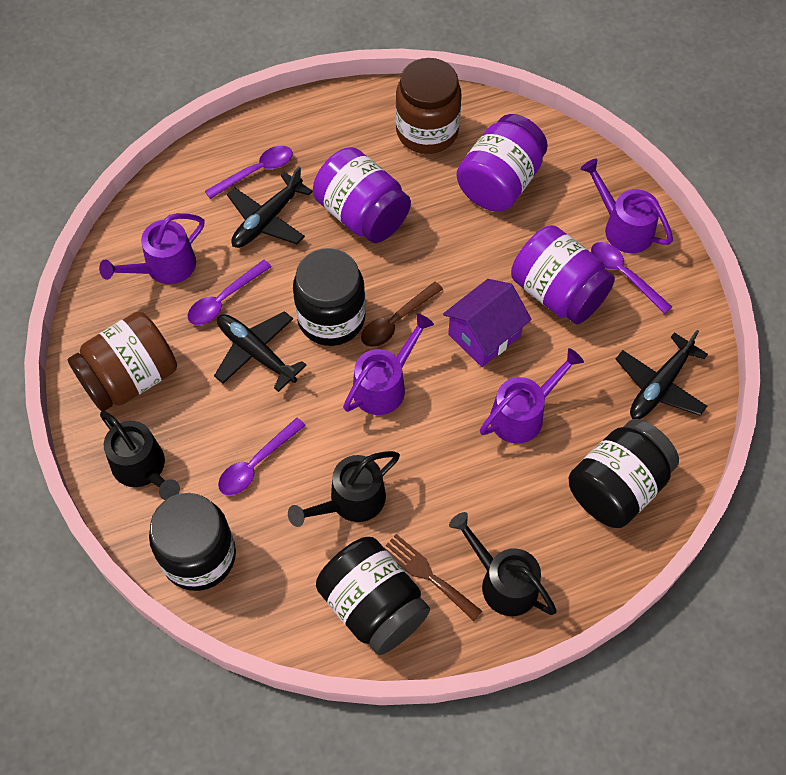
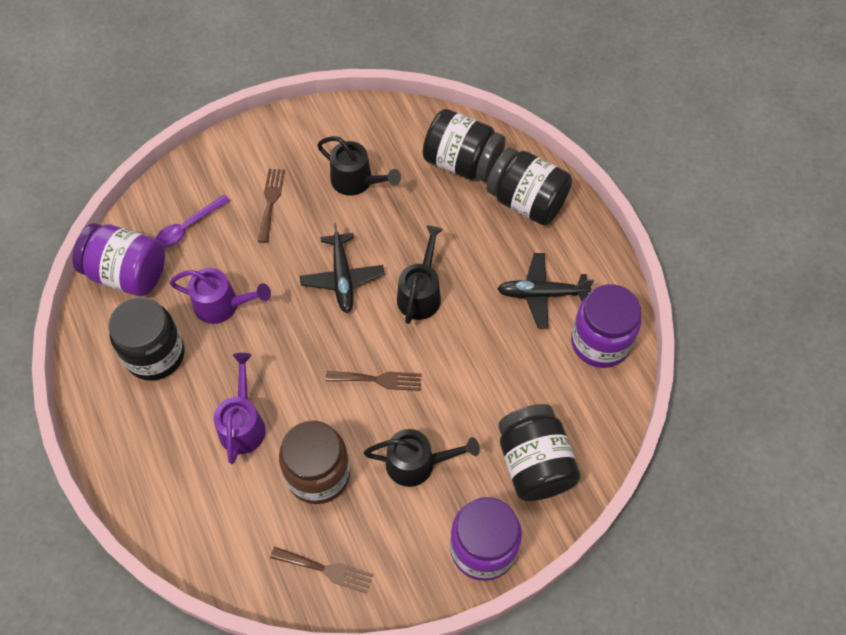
black plane: 3 -> 2
brown fork: 1 -> 3
brown jar: 2 -> 1
brown spoon: 1 -> 0
purple house: 1 -> 0
purple spoon: 4 -> 1
purple watering can: 4 -> 2

